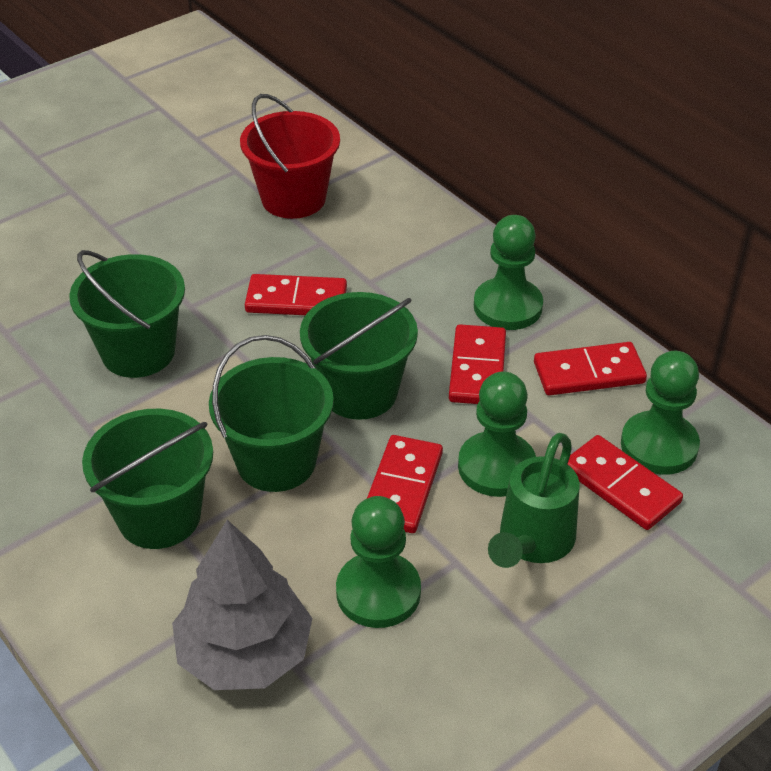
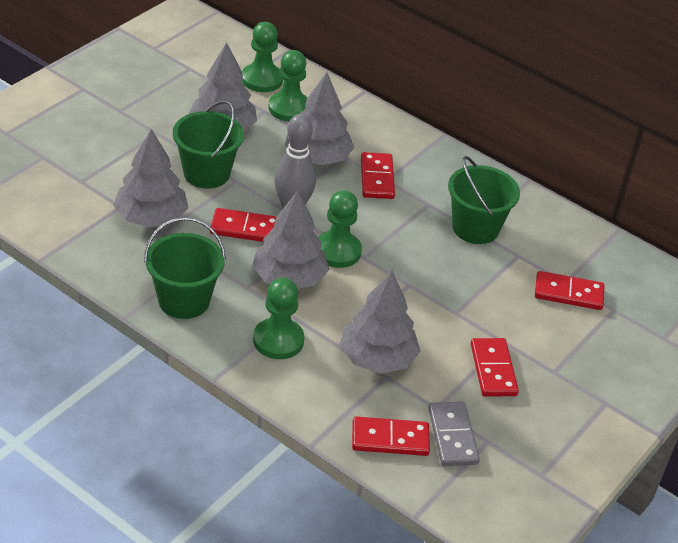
green bucket: 4 -> 3
green watering can: 1 -> 0
grey bowling pin: 0 -> 1
grey domino: 0 -> 1
grey tree: 1 -> 5
red bucket: 1 -> 0

